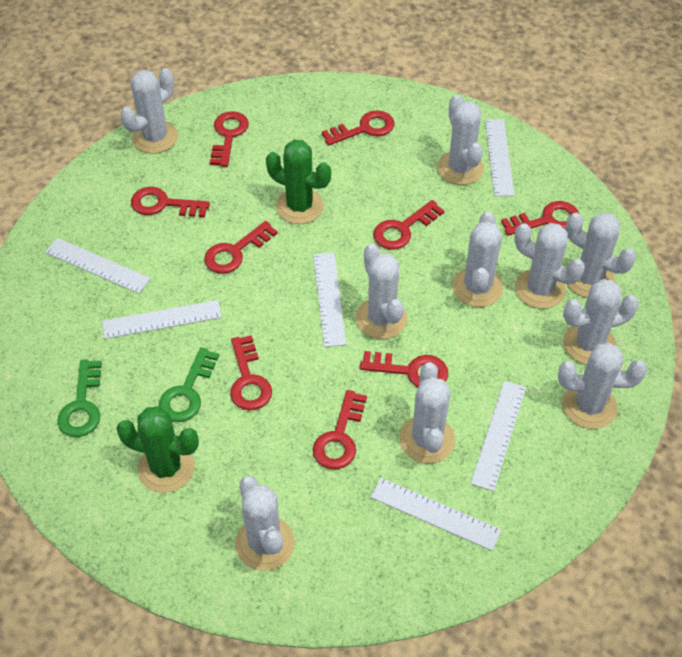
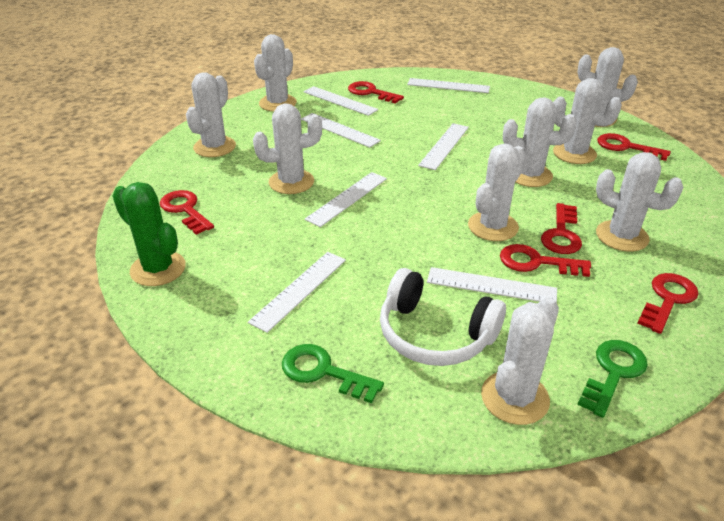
green cactus: 2 -> 1
red key: 9 -> 6
white cactus: 10 -> 9
white headphones: 0 -> 1
white ruler: 6 -> 7

